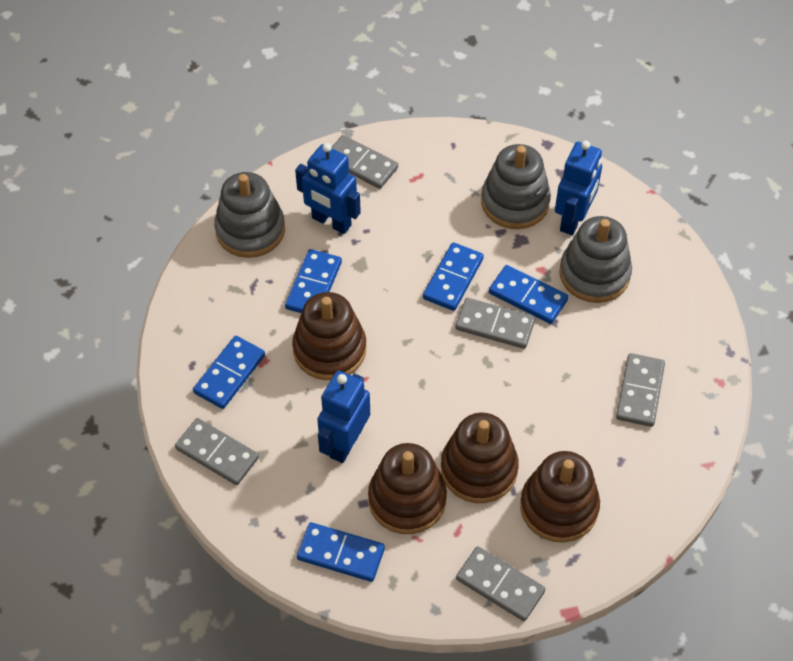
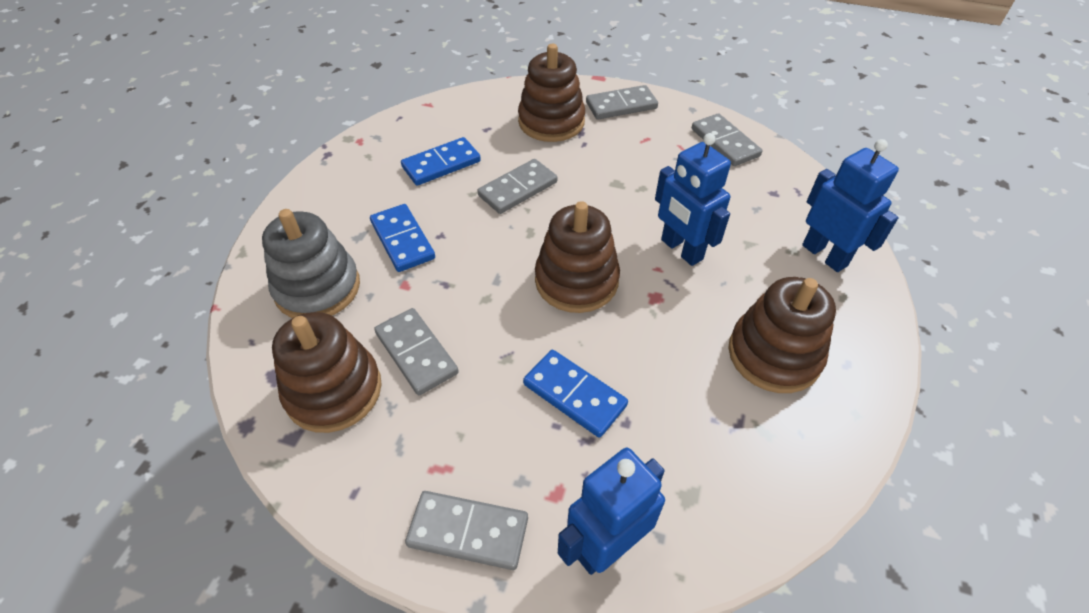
blue domino: 5 -> 3
grey stacking toy: 3 -> 1

